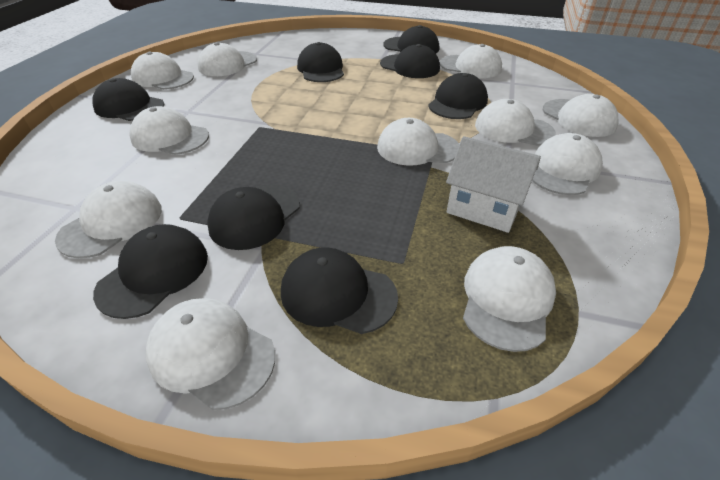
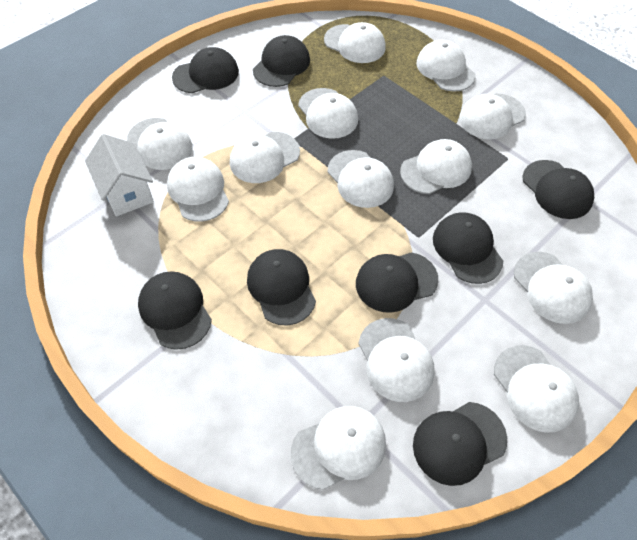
white cap: 11 -> 13

